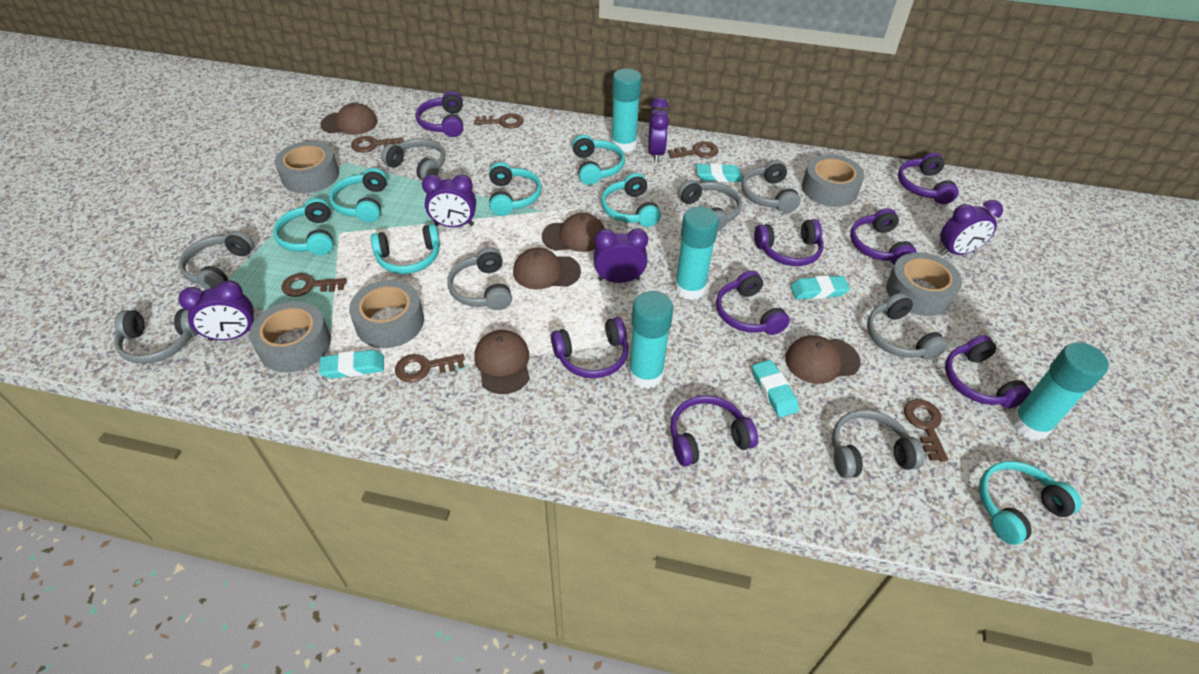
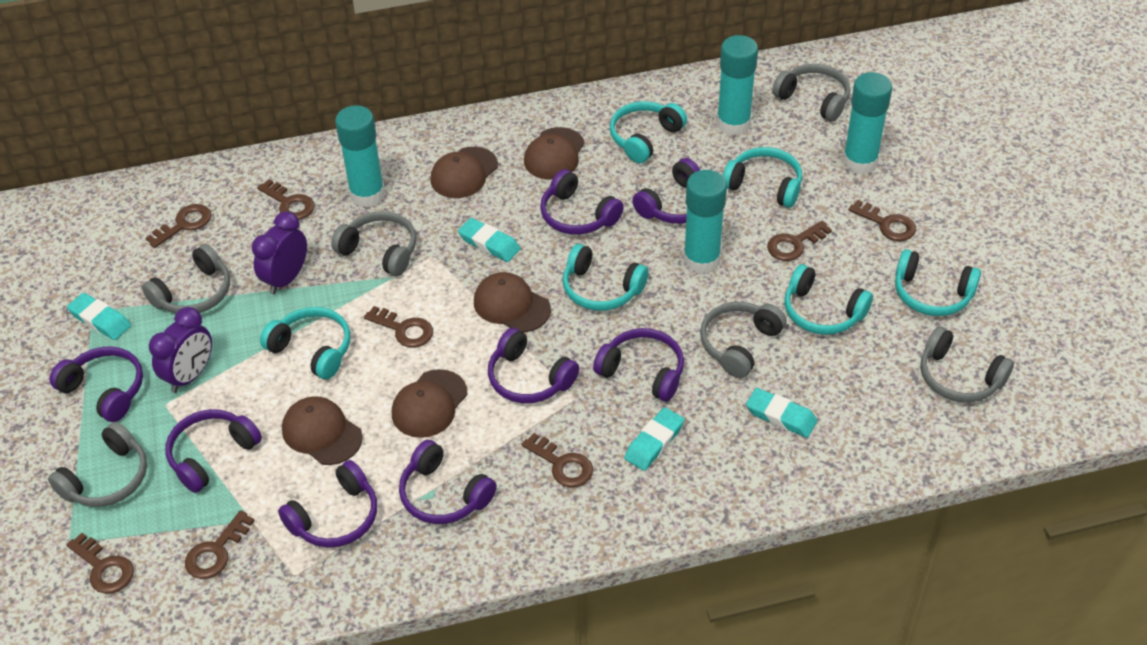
brown key: 6 -> 8
grey headphones: 8 -> 6
grey tape: 5 -> 0
purple clock: 5 -> 2
turquoise headphones: 7 -> 6

